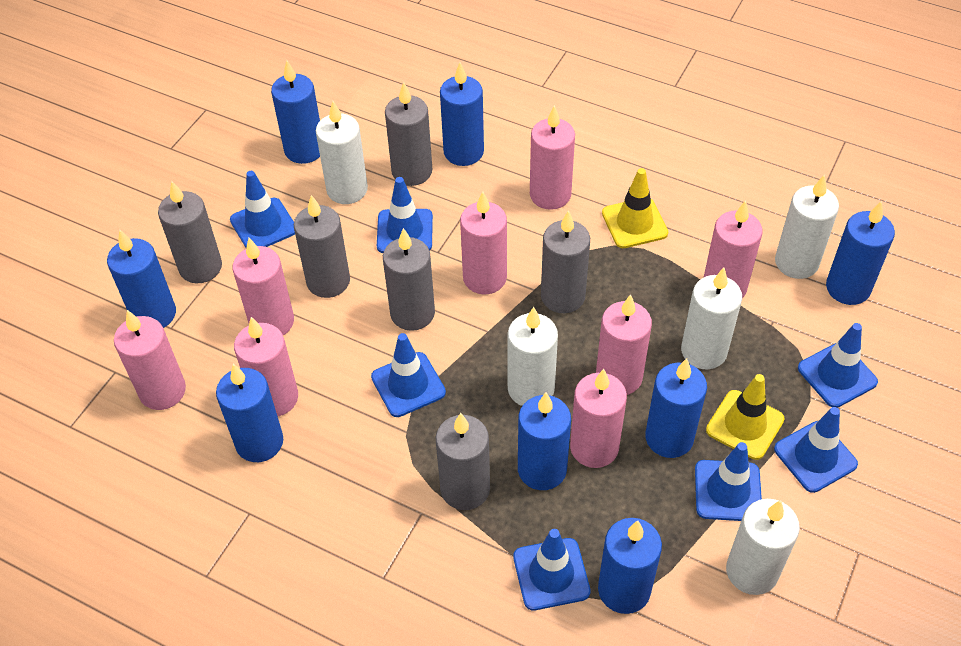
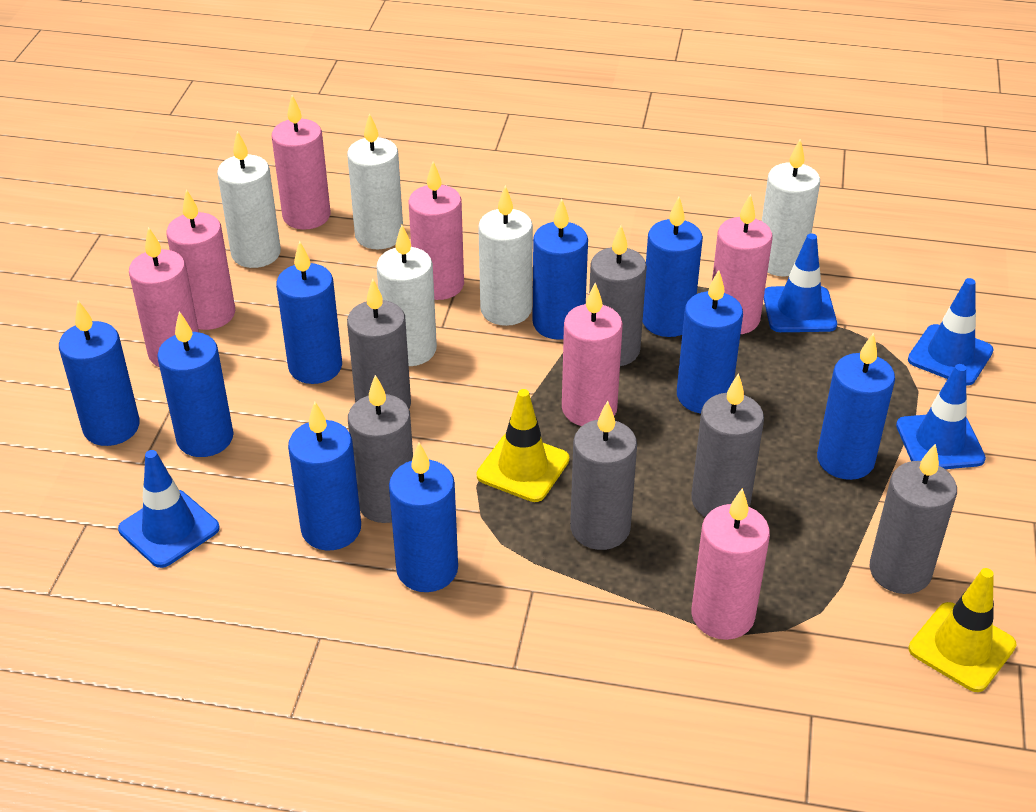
blue candle: 8 -> 9
blue traffic cone: 7 -> 4
pink candle: 8 -> 7

